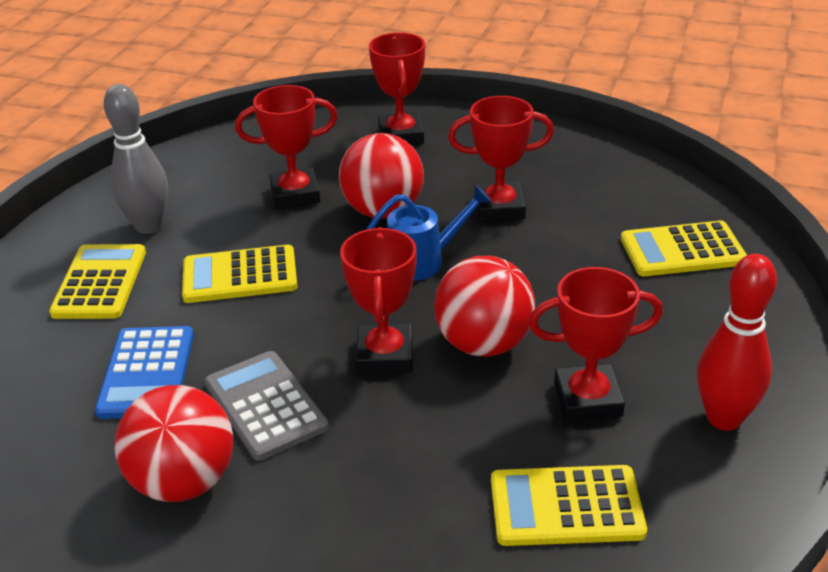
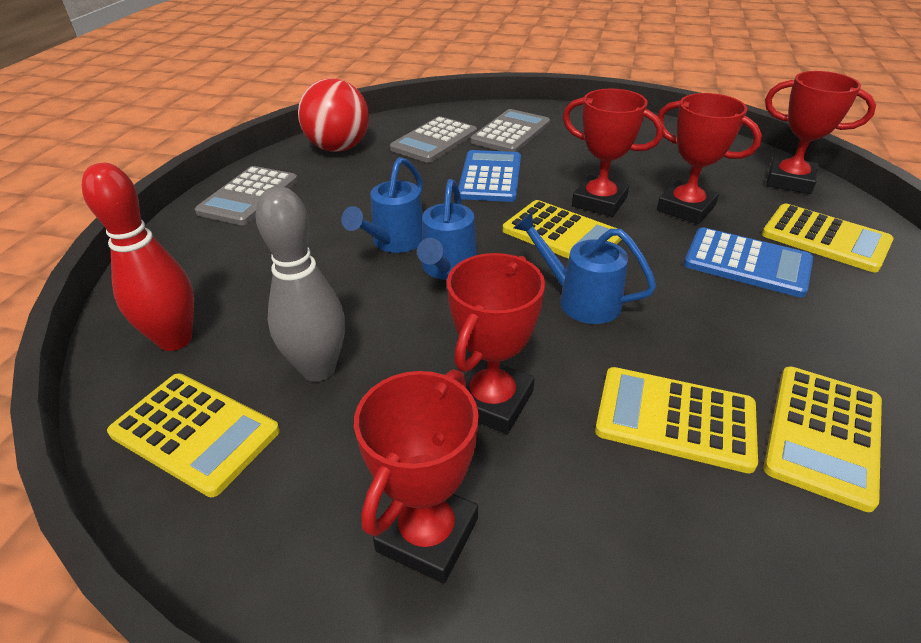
blue calculator: 1 -> 2
blue watering can: 1 -> 3
grey calculator: 1 -> 3
red ball: 3 -> 1
yellow calculator: 4 -> 5

